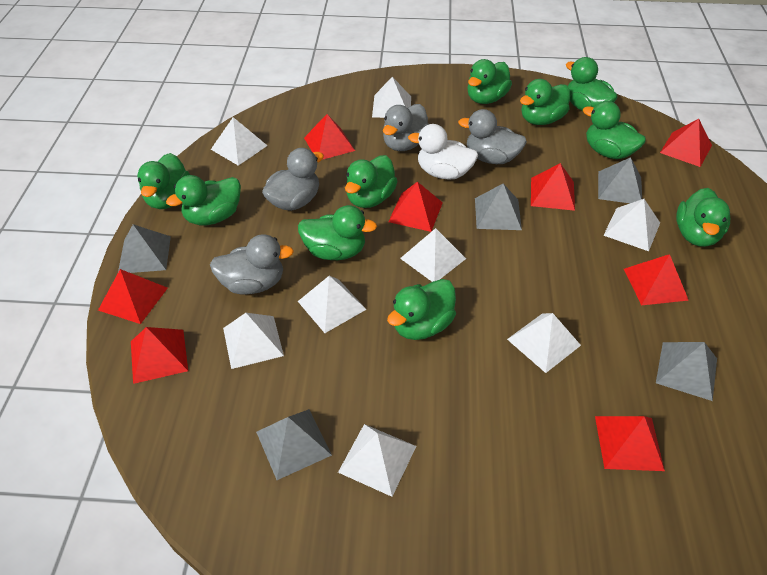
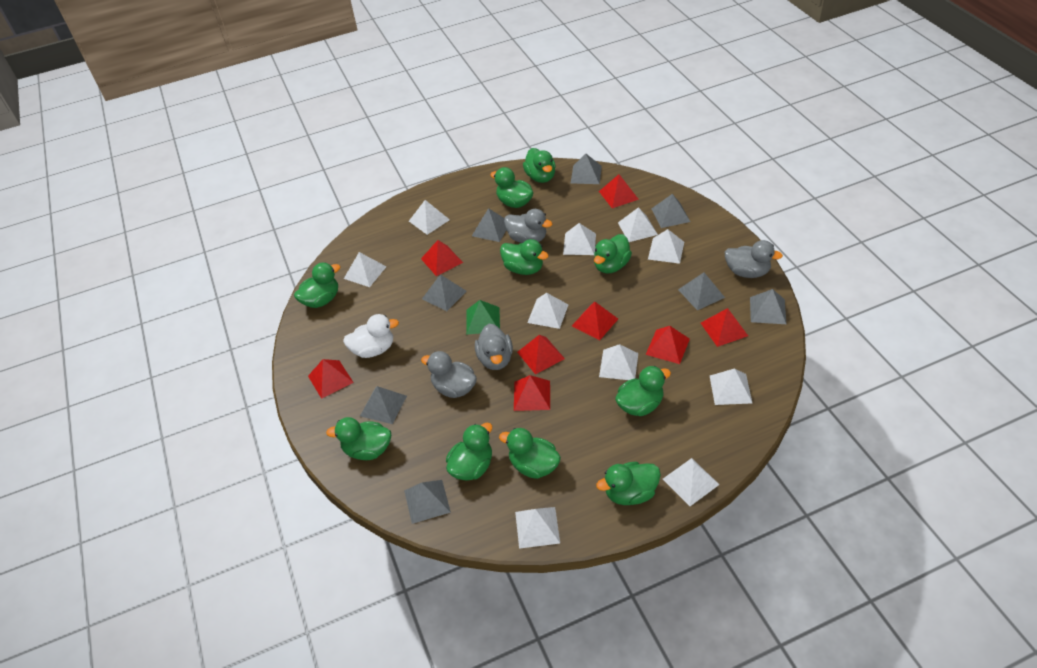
green pyramid: 0 -> 1
grey pyramid: 5 -> 8
white pyramid: 8 -> 10

